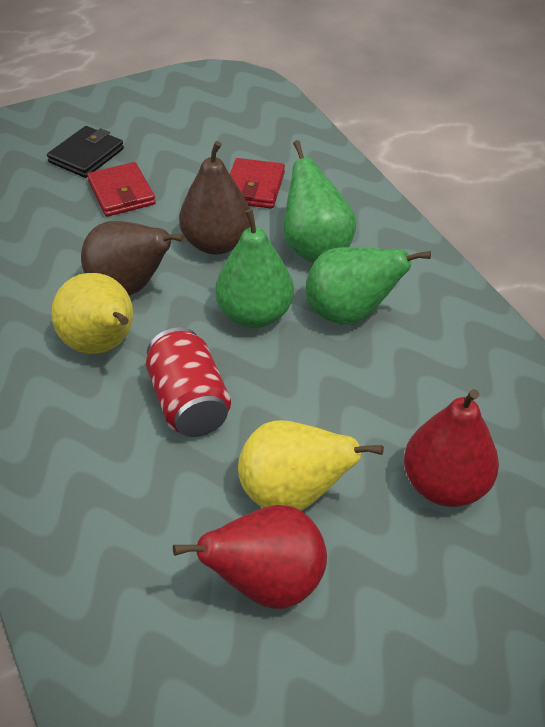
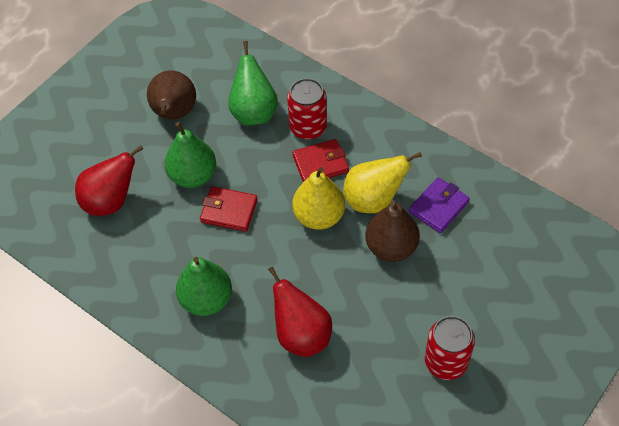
black wallet: 1 -> 0
purple wallet: 0 -> 1
red can: 1 -> 2

